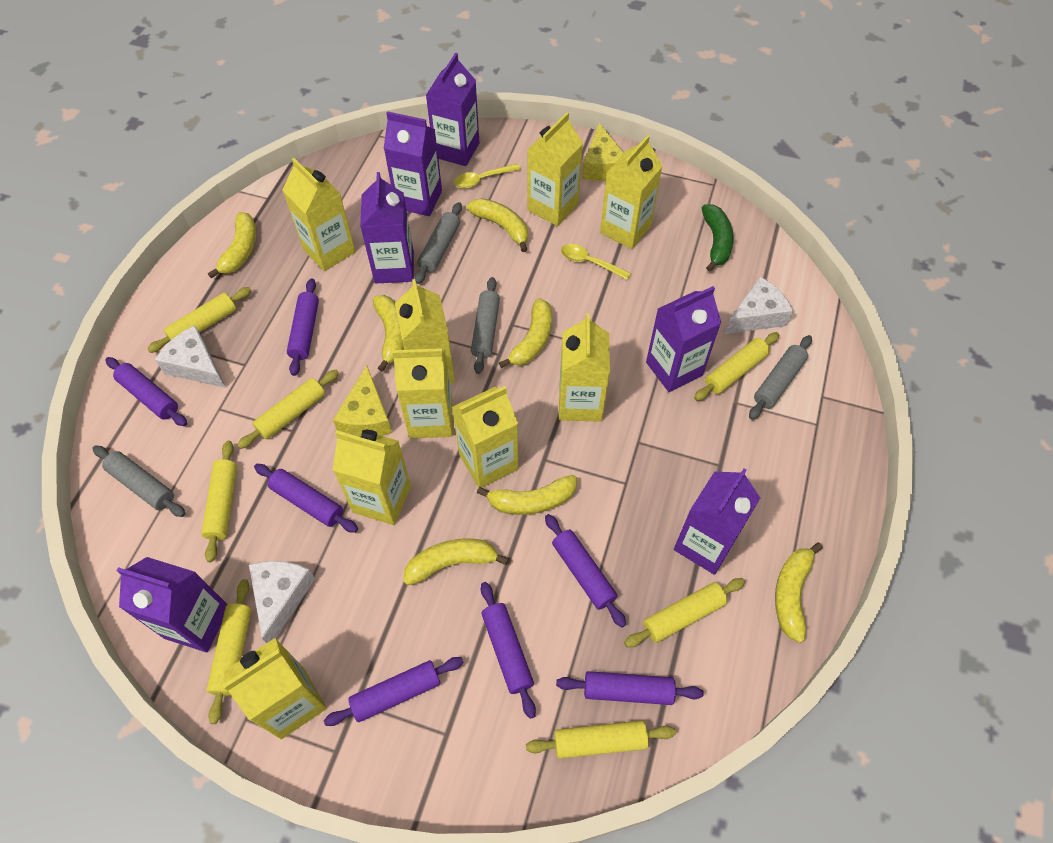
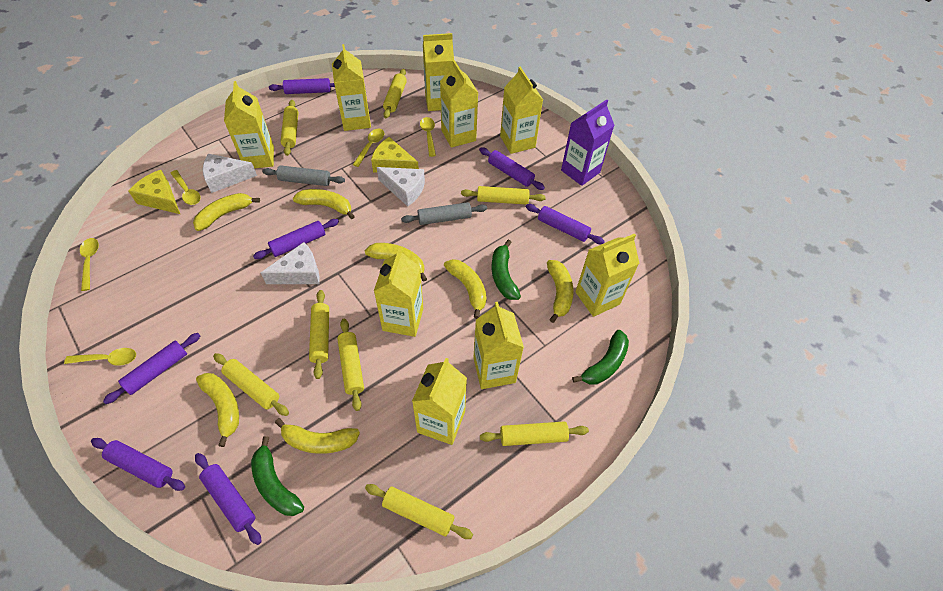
green banana: 1 -> 3
grey rolling pin: 4 -> 2
purple carton: 6 -> 1
yellow rolling pin: 7 -> 8
yellow spoon: 2 -> 5

